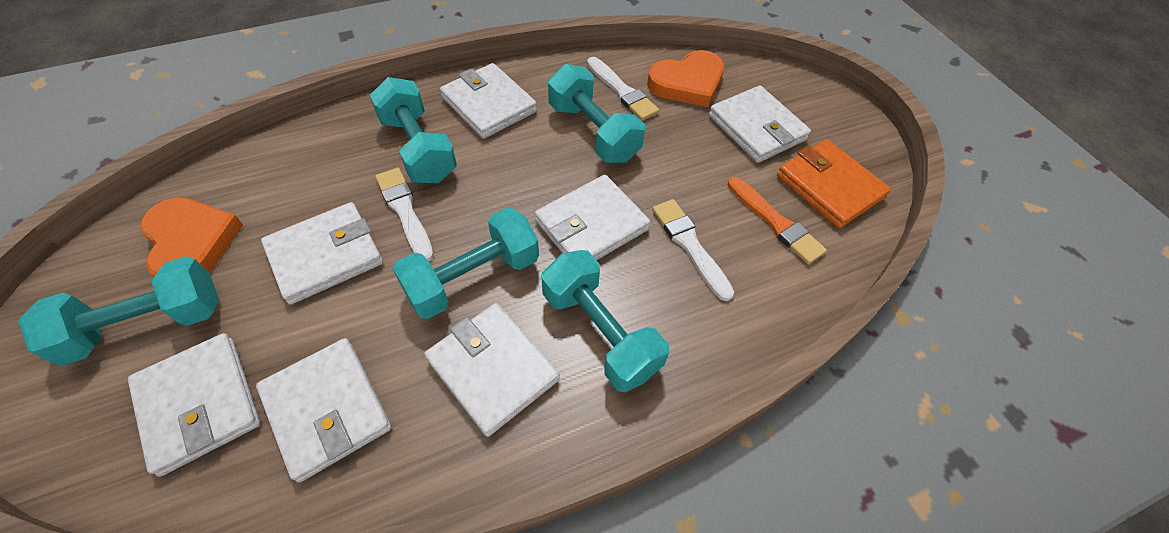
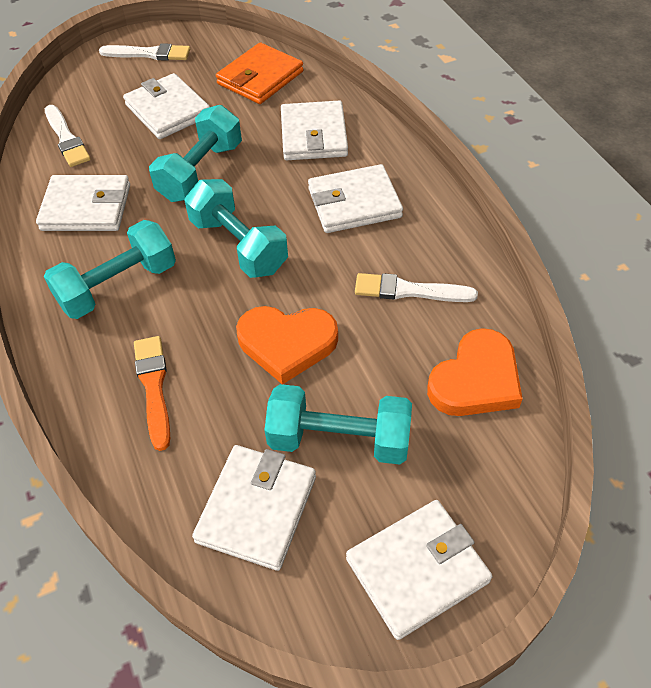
turquoise dumbbell: 5 -> 4
white wallet: 7 -> 6

